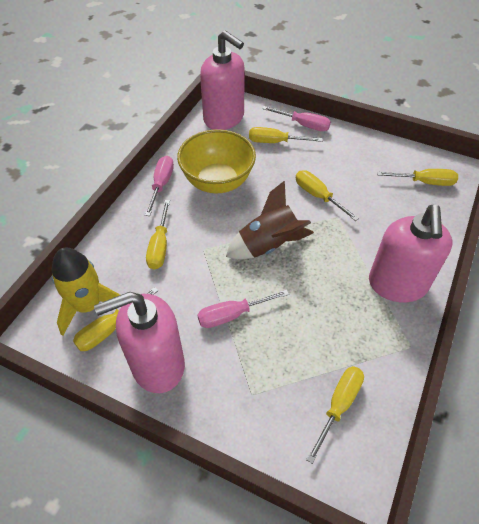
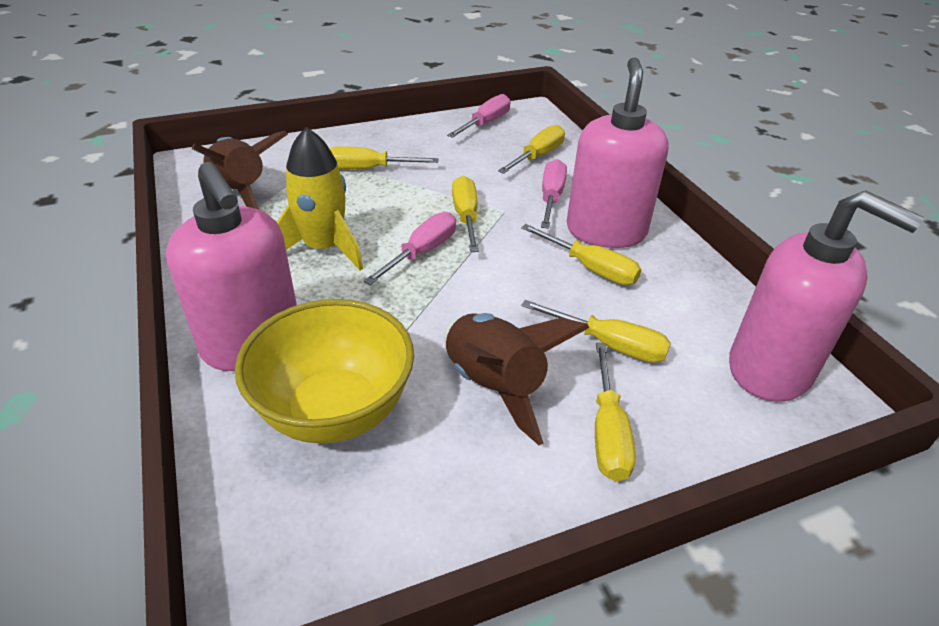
brown rocket: 1 -> 2

